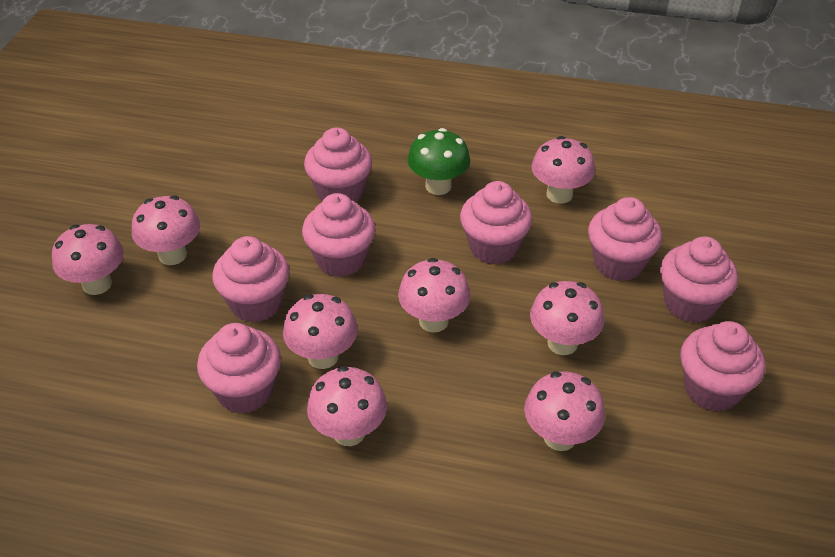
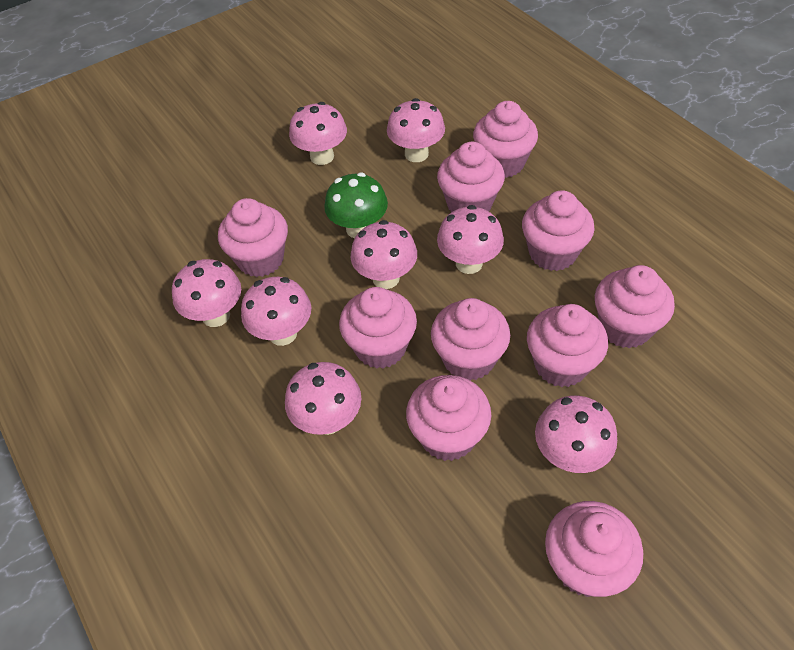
pink cupcake: 8 -> 10

